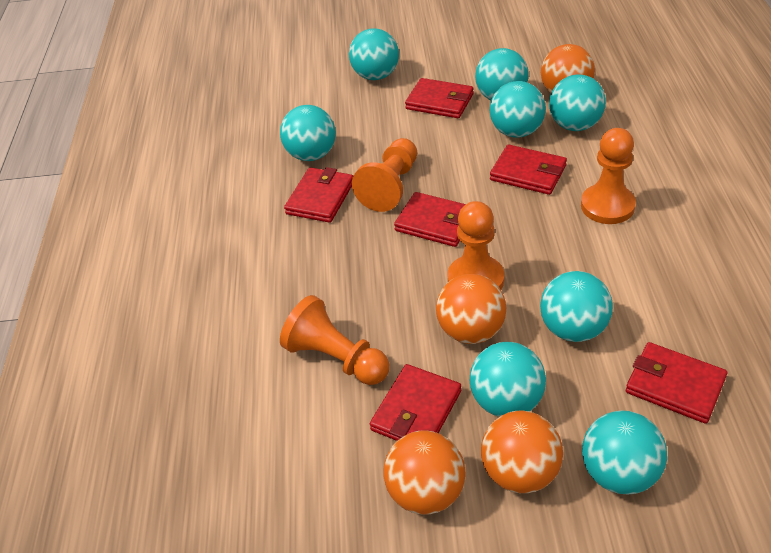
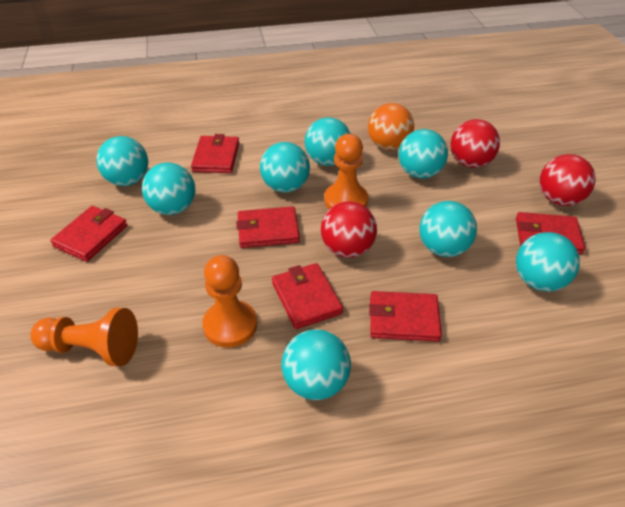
orange ball: 4 -> 1
orange pawn: 4 -> 3
red ball: 0 -> 3

